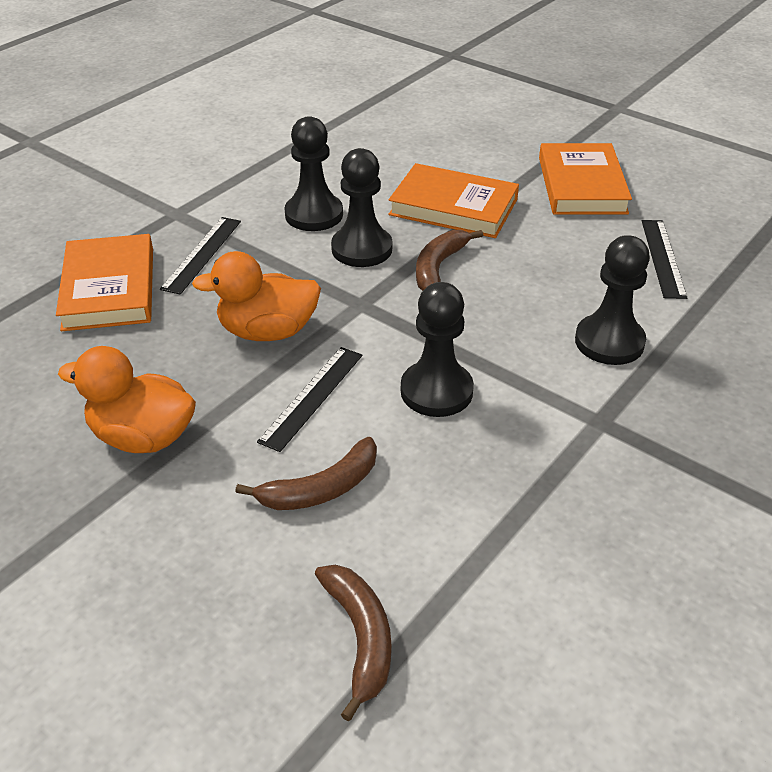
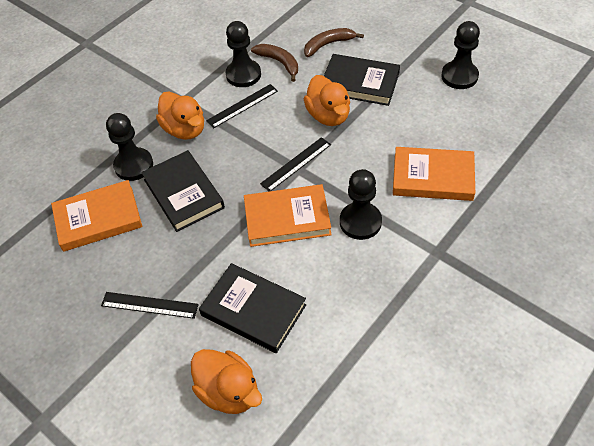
black book: 0 -> 3
brown banana: 3 -> 2
orange duck: 2 -> 3

